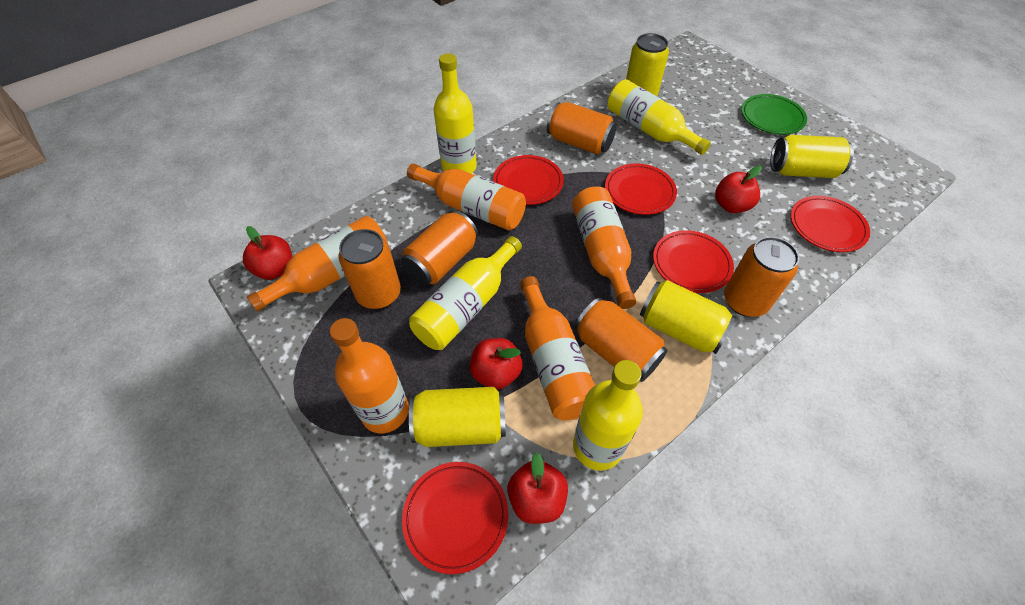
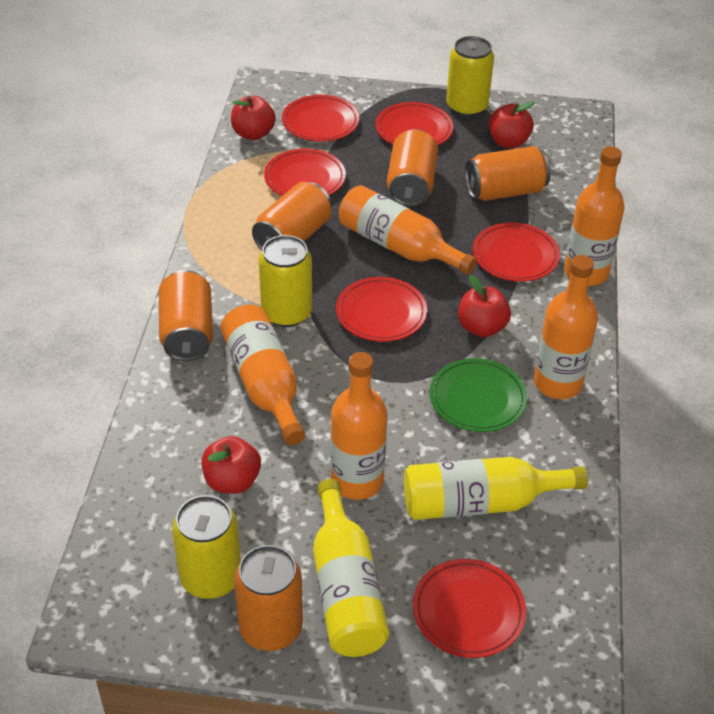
red plate: 5 -> 6
yellow bottle: 4 -> 2
yellow can: 4 -> 3

